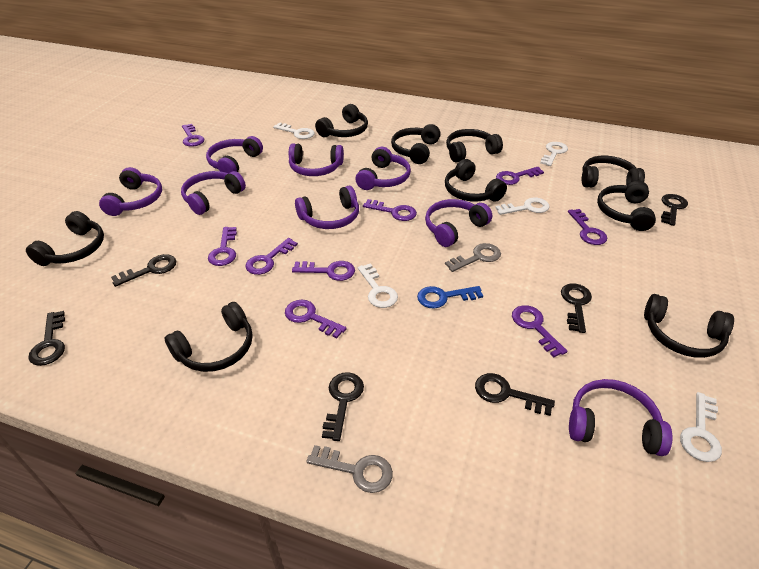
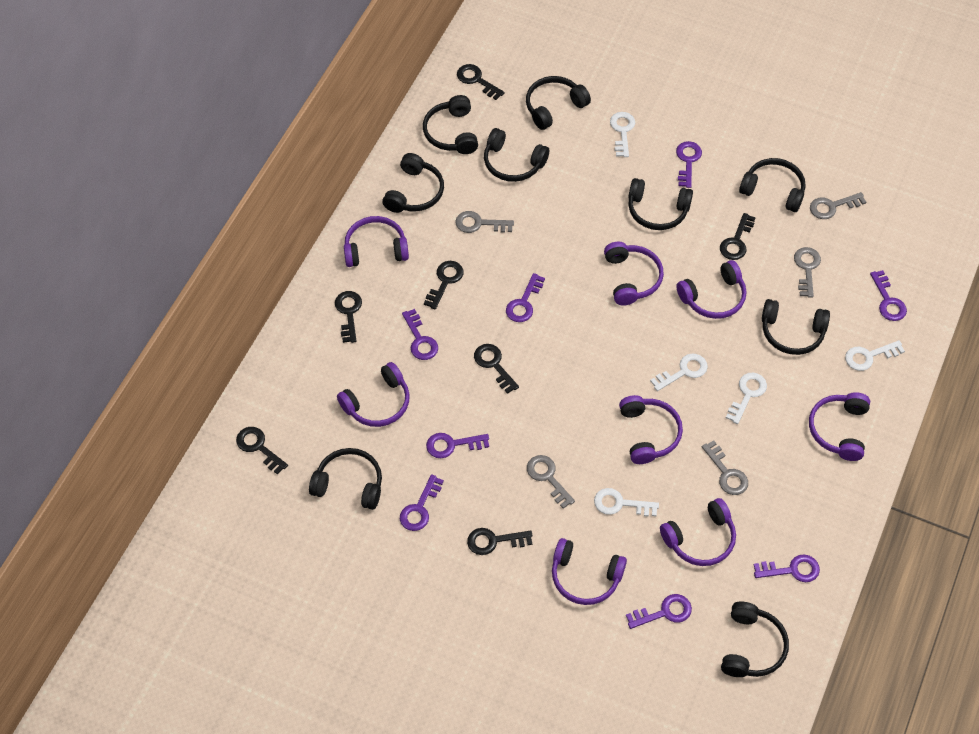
black key: 6 -> 7
blue key: 1 -> 0
grey key: 2 -> 5
purple key: 9 -> 8

